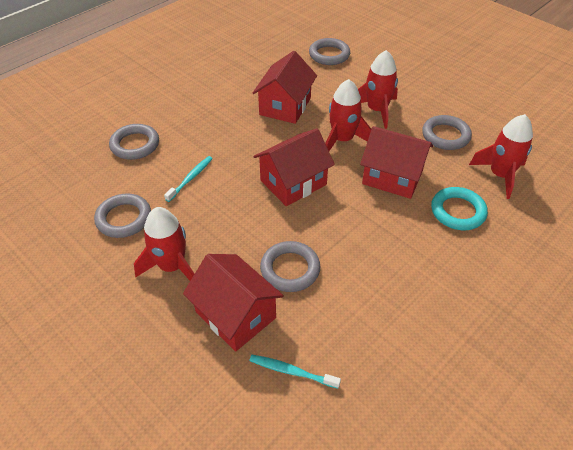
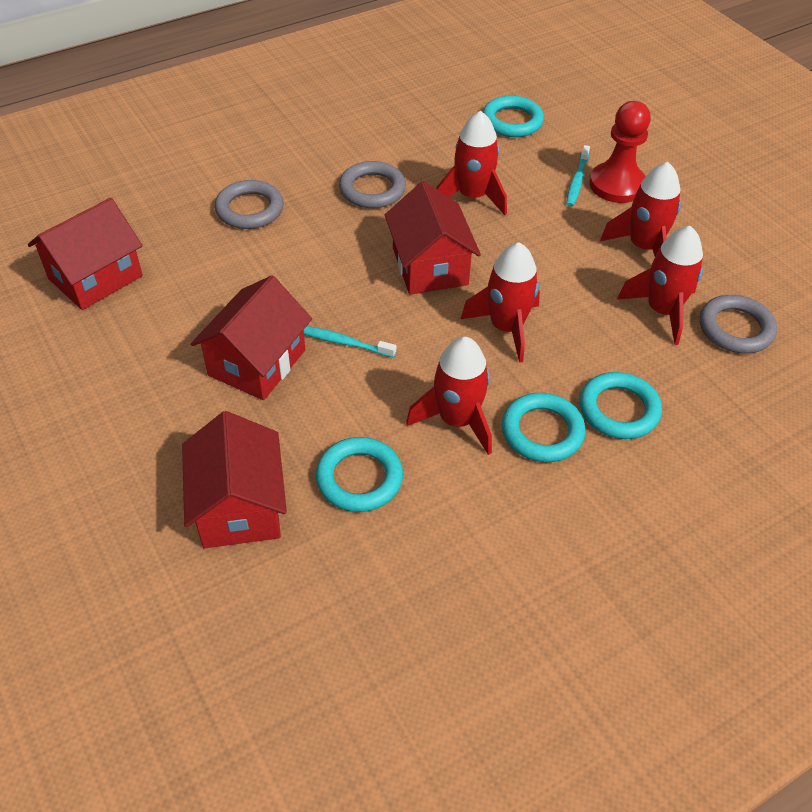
grey ring: 5 -> 3
red pawn: 0 -> 1
red rocket: 4 -> 5
turquoise ring: 1 -> 4

